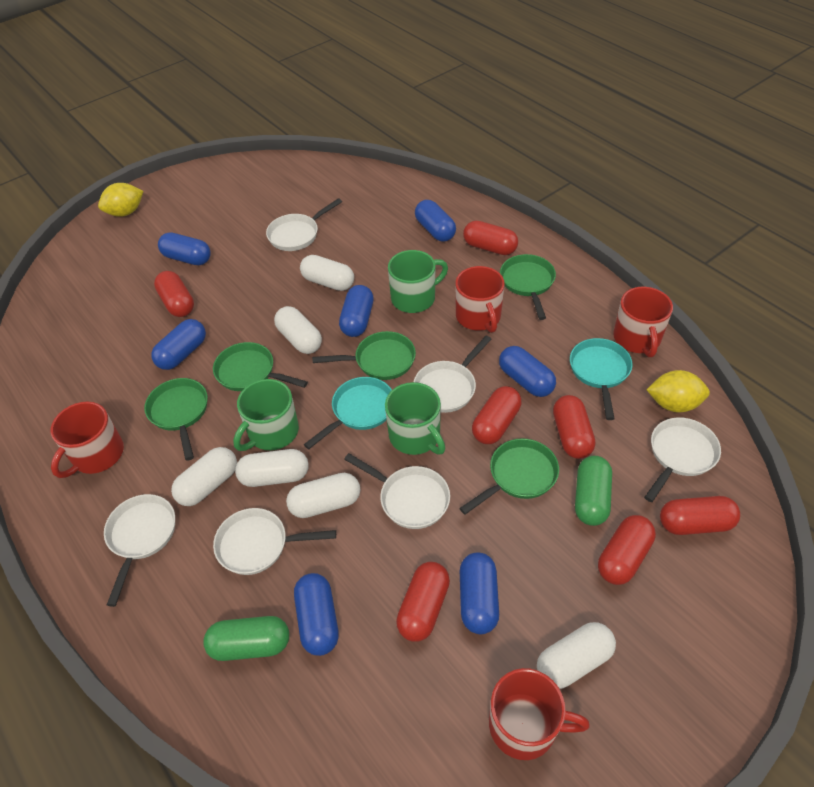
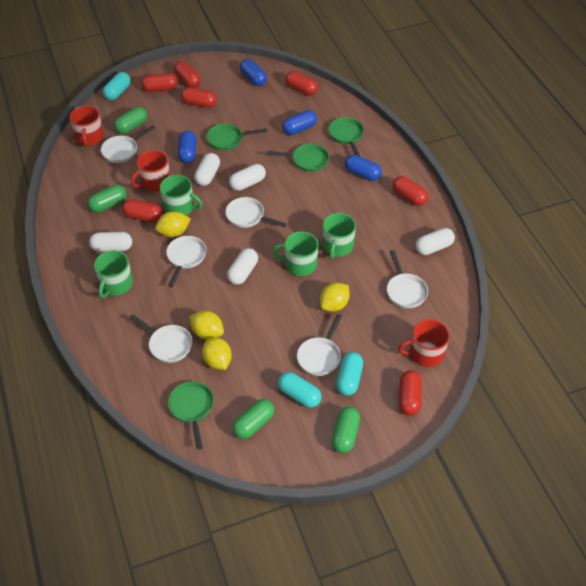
blue capsule: 7 -> 4
green capsule: 2 -> 4
green mug: 3 -> 4
green pan: 5 -> 4
red mug: 4 -> 3
turquoise capsule: 0 -> 3
turquoise pan: 2 -> 0
white capsule: 6 -> 5
yellow lemon: 2 -> 4

